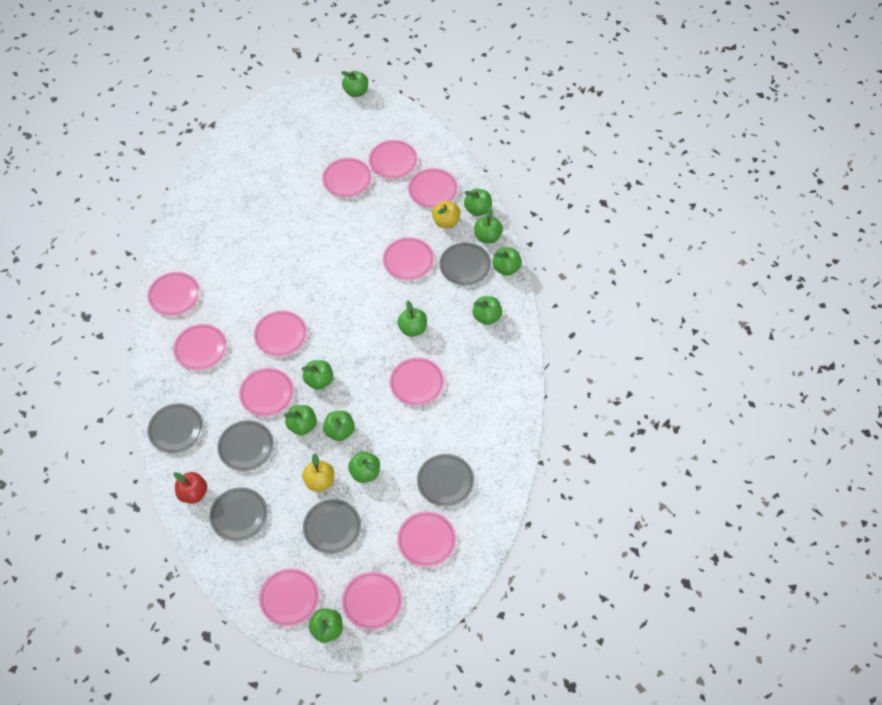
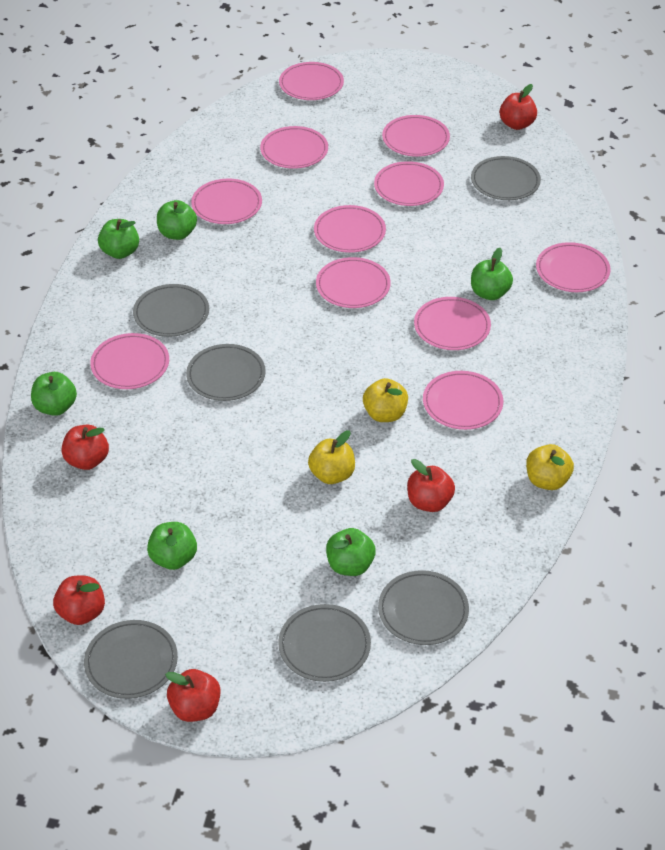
green apple: 11 -> 6
pink plate: 12 -> 11
red apple: 1 -> 5
yellow apple: 2 -> 3

